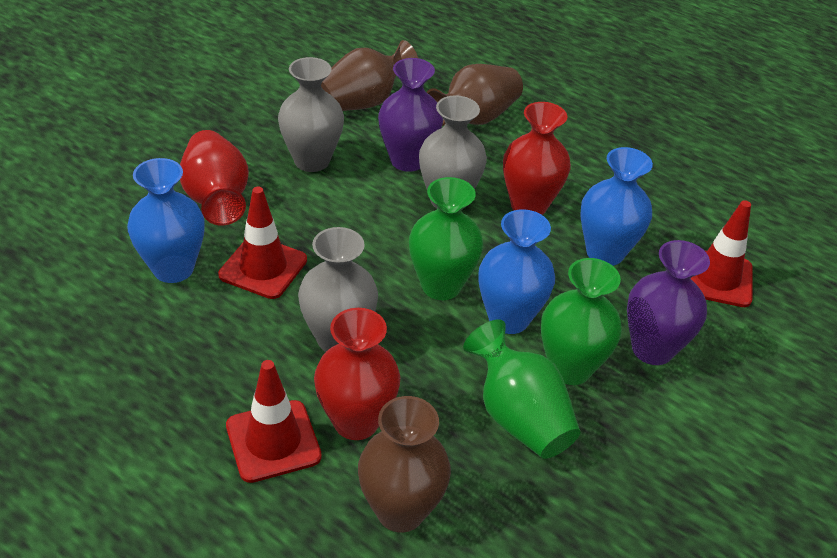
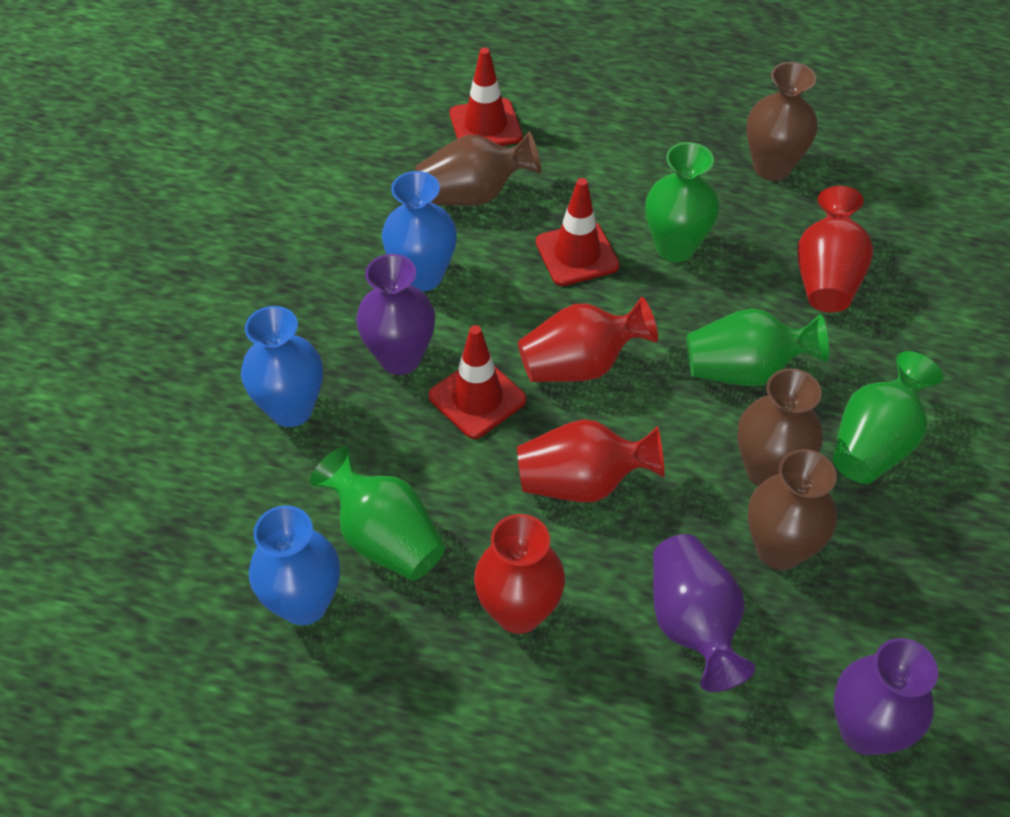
brown vase: 3 -> 4
green vase: 3 -> 4
grey vase: 3 -> 0
purple vase: 2 -> 3
red vase: 3 -> 4

